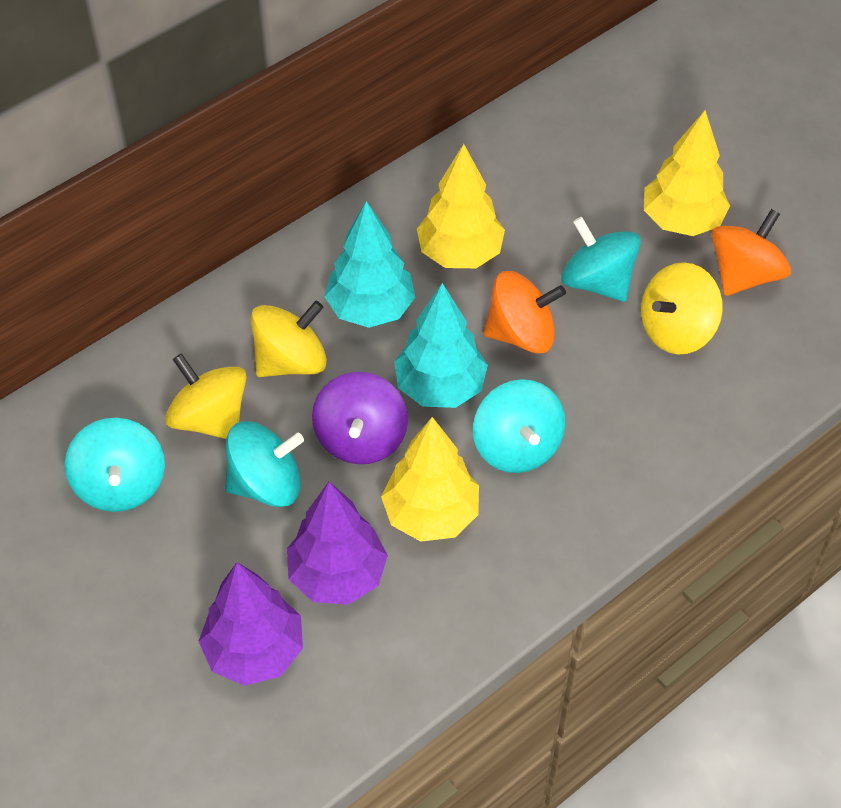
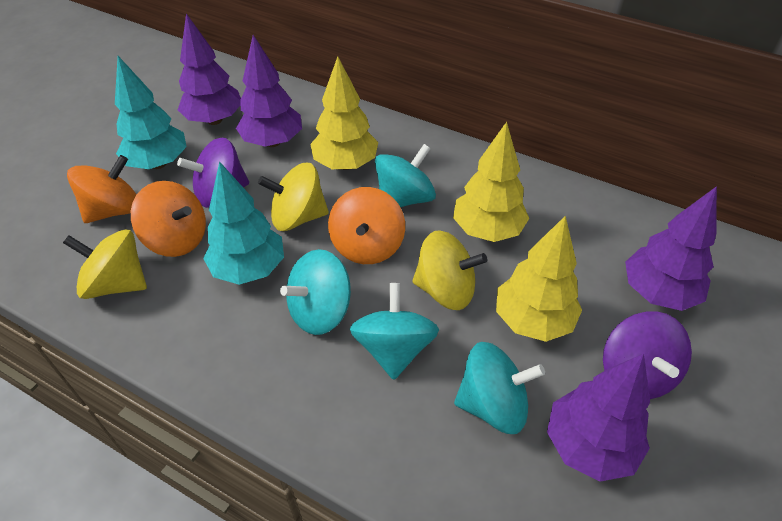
orange spinning top: 2 -> 3
purple spinning top: 1 -> 2
purple tree: 2 -> 4

